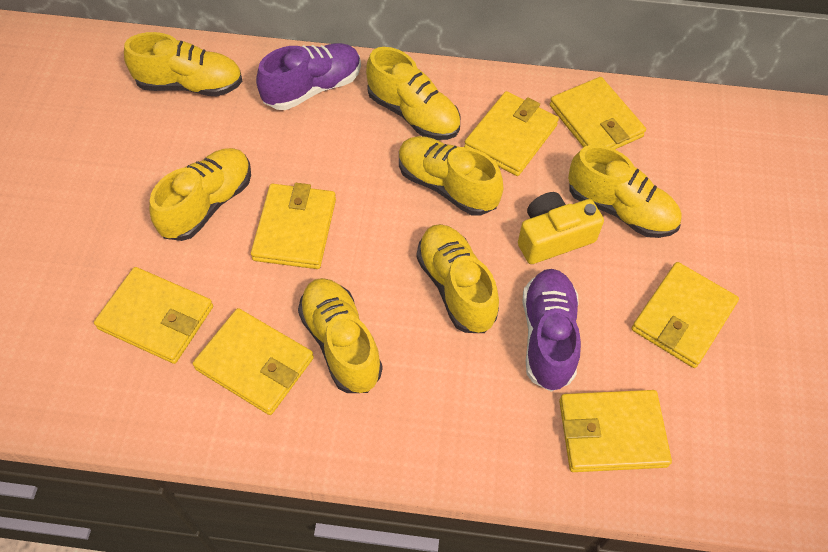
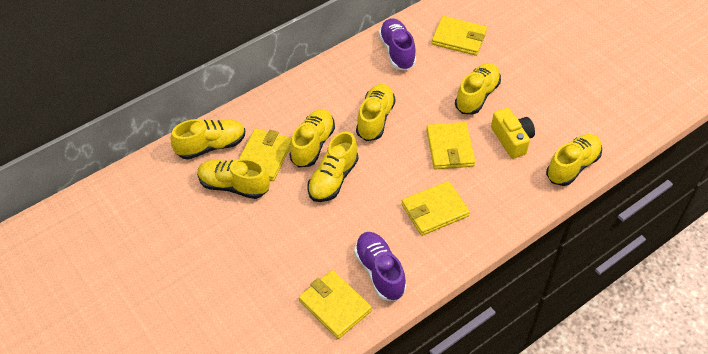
yellow wallet: 7 -> 5

